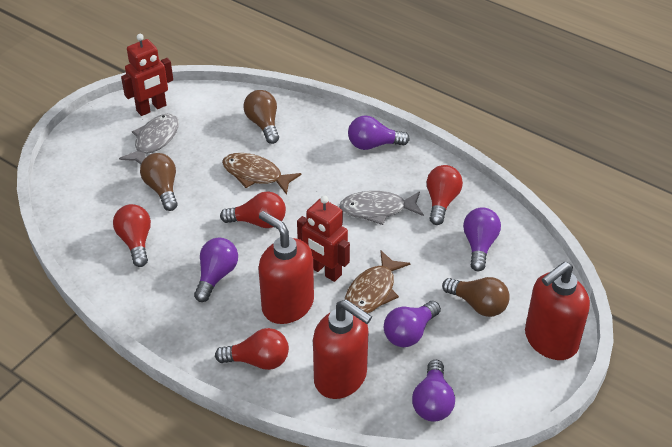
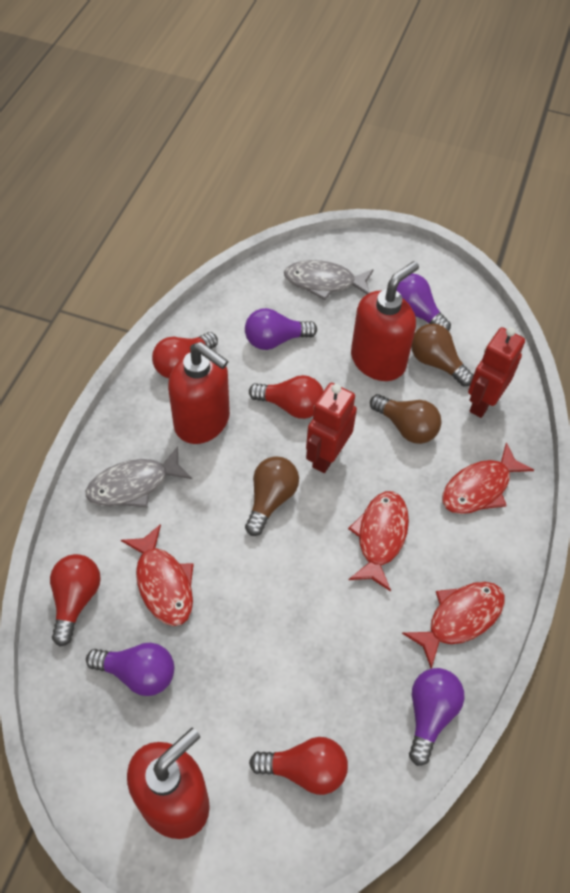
brown fish: 2 -> 0
purple light bulb: 5 -> 4
red fish: 0 -> 4

